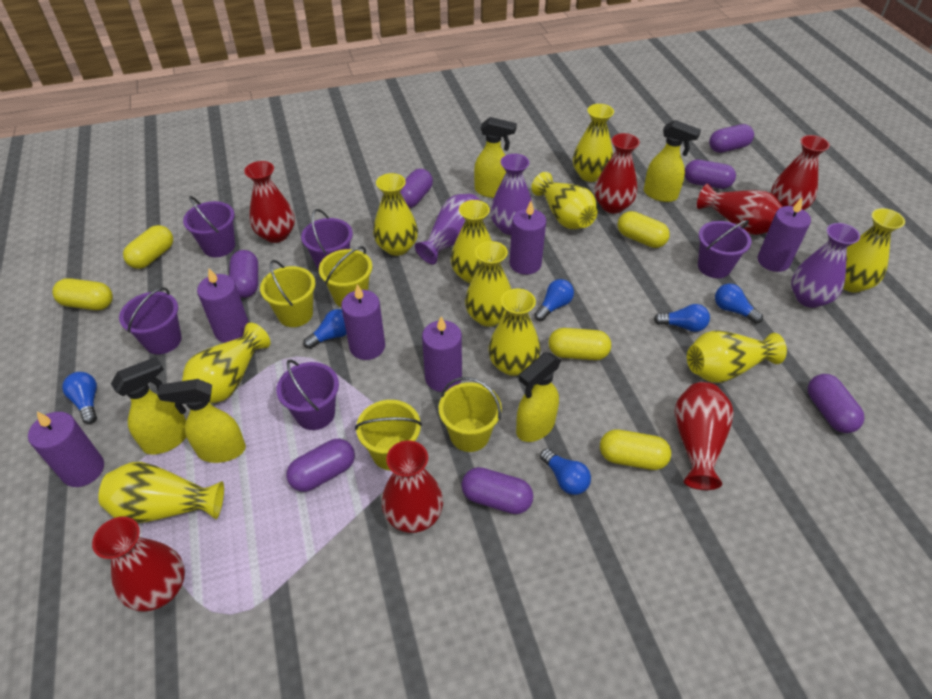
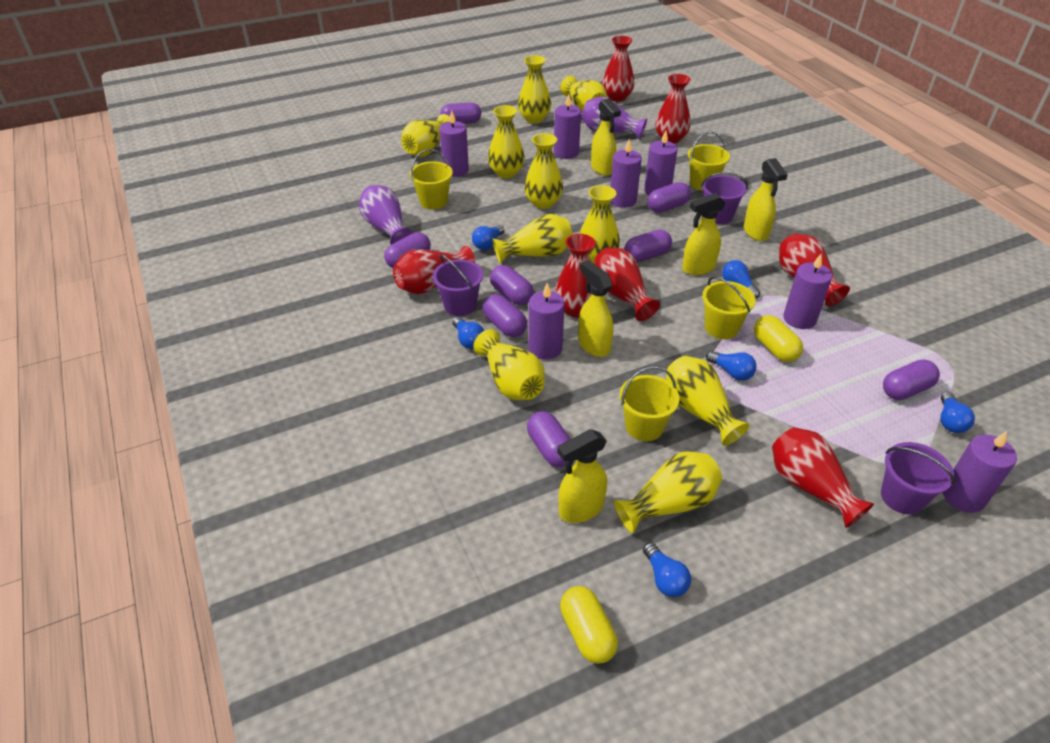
purple bucket: 5 -> 3
purple candle: 6 -> 7
purple capsule: 7 -> 8
purple vase: 3 -> 2
yellow capsule: 5 -> 2

